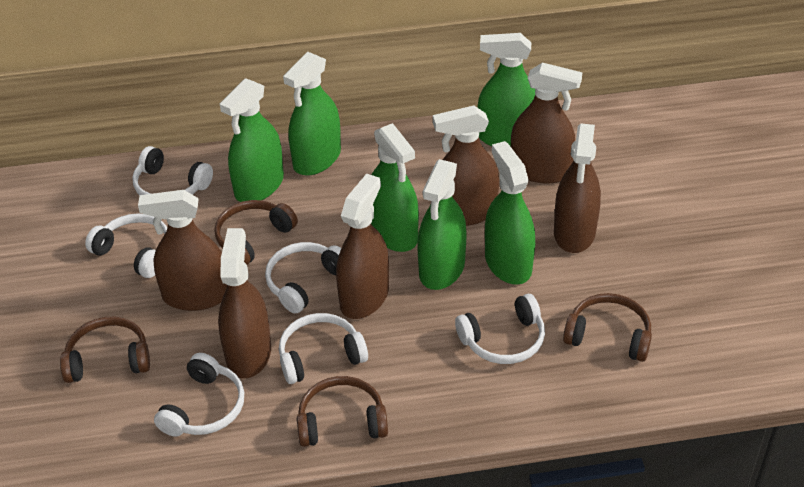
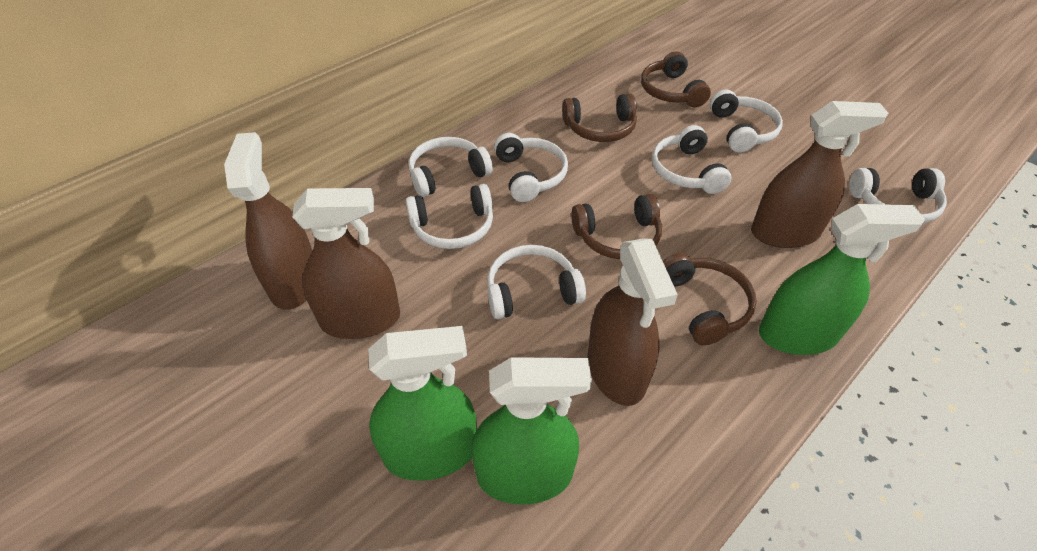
brown spray bottle: 6 -> 4
green spray bottle: 6 -> 3
white headphones: 6 -> 7

